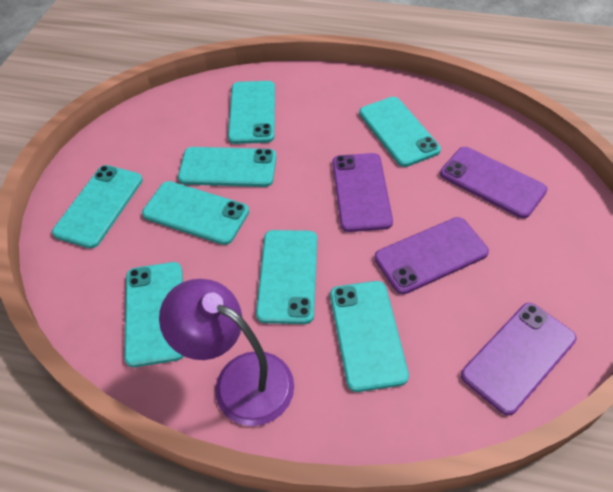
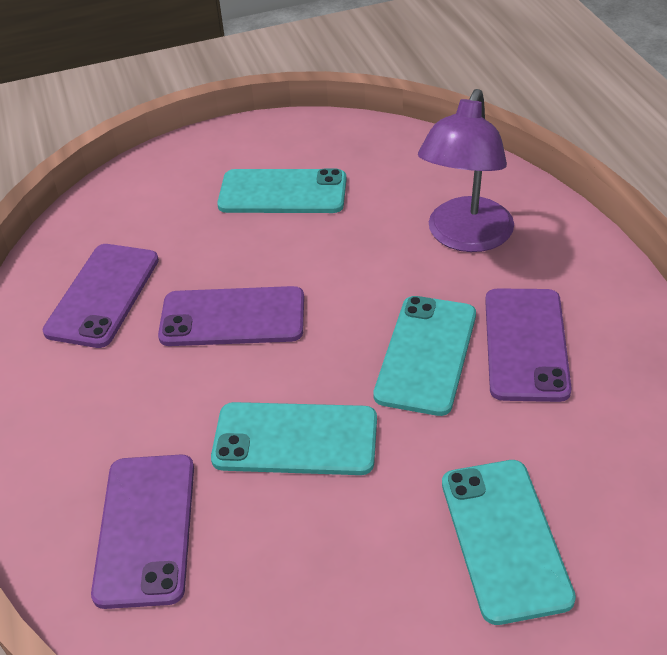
turquoise phone: 8 -> 4

